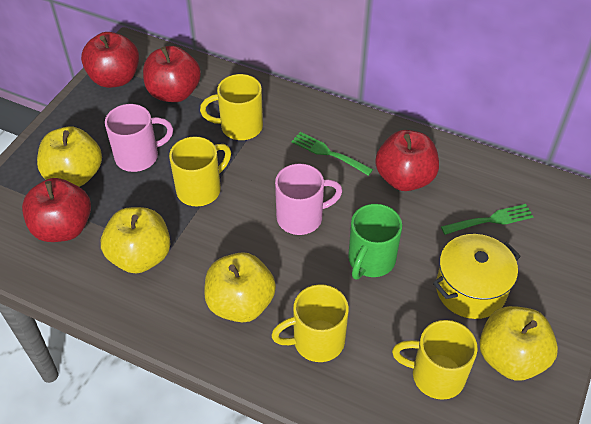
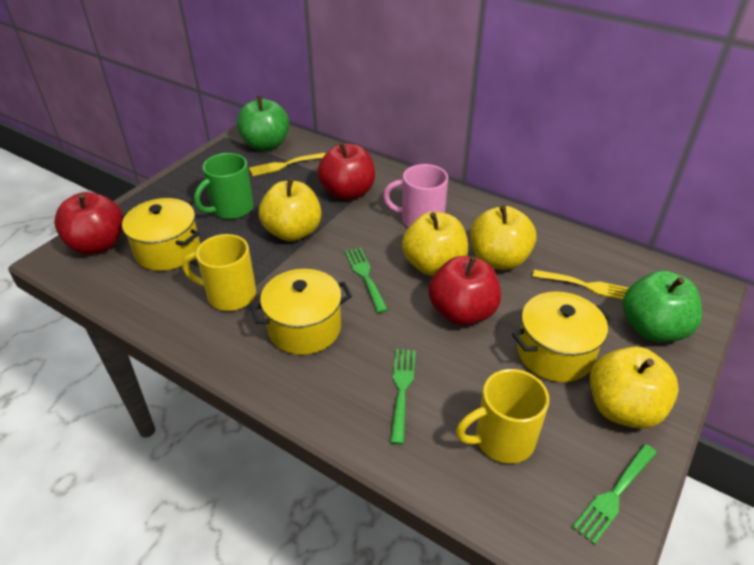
green apple: 0 -> 2
green fork: 2 -> 3
pink mug: 2 -> 1
red apple: 4 -> 3
yellow fork: 0 -> 2
yellow mug: 4 -> 2
yellow pot: 1 -> 3

